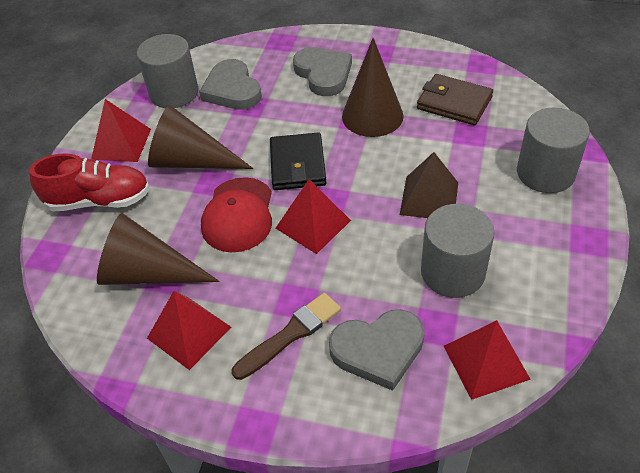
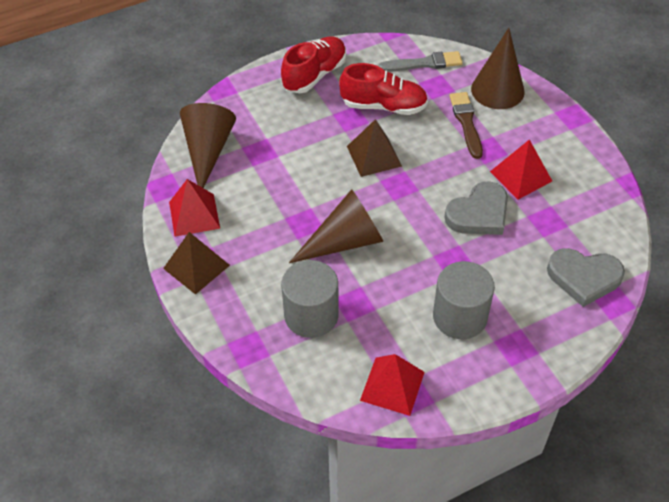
black wallet: 1 -> 0
brown pyramid: 1 -> 2
brown wallet: 1 -> 0
grey brush: 0 -> 1
grey cylinder: 3 -> 2
grey heart: 3 -> 2
red cap: 1 -> 0
red pyramid: 4 -> 3
red shoe: 1 -> 2

